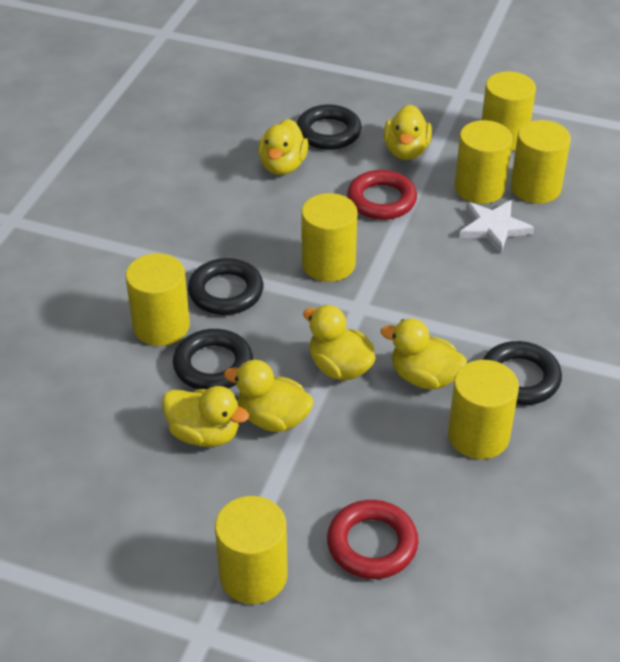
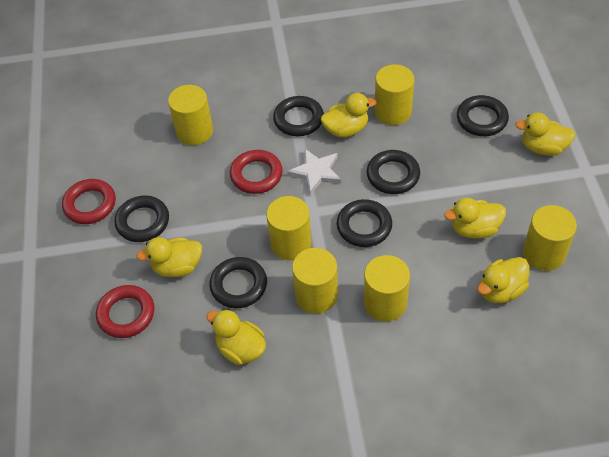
black ring: 4 -> 6
red ring: 2 -> 3
yellow cylinder: 7 -> 6

